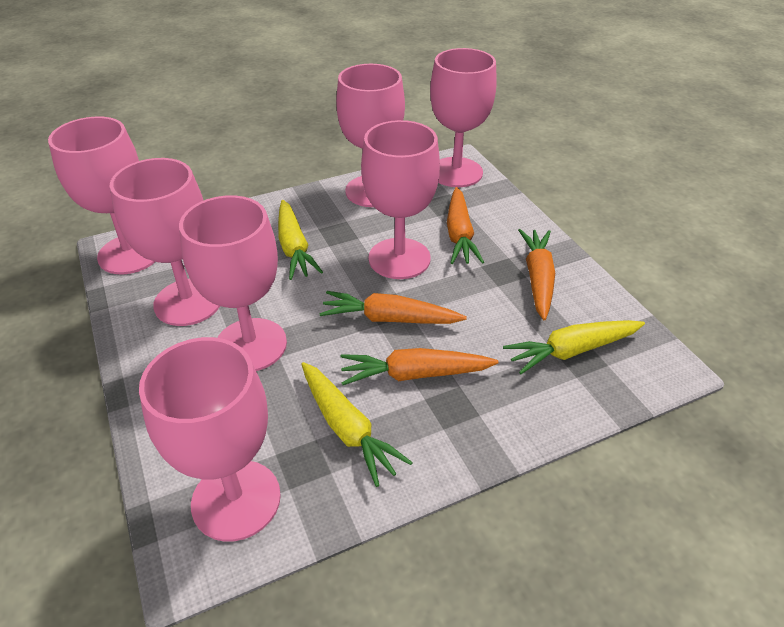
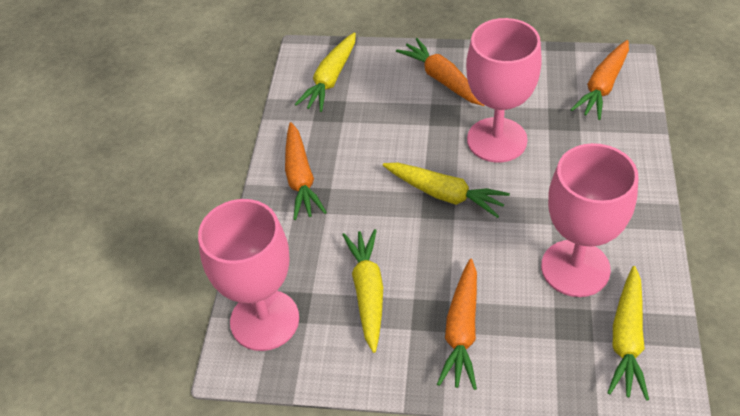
pink goblet: 7 -> 3
yellow carrot: 3 -> 4

